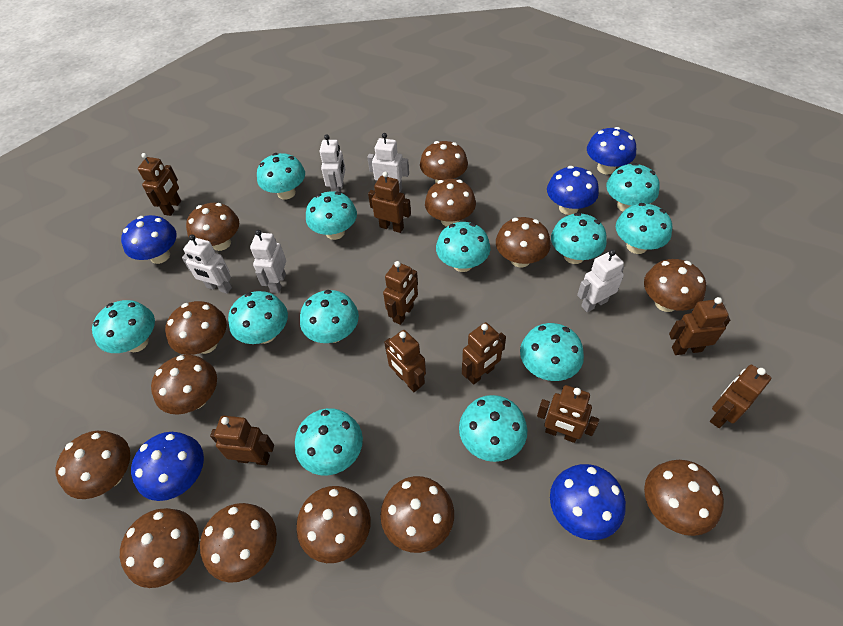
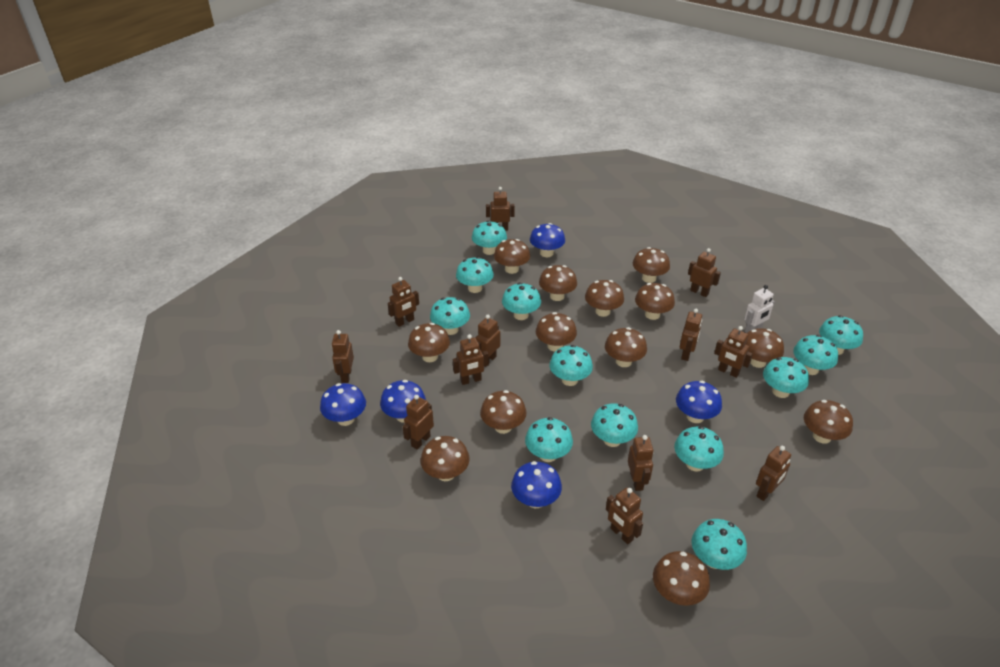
brown robot: 9 -> 12
white robot: 5 -> 1

